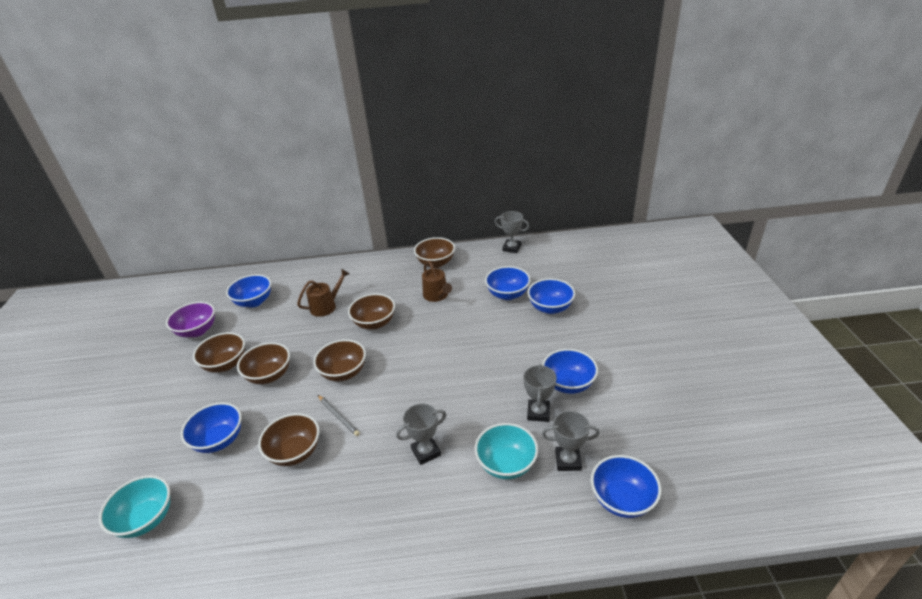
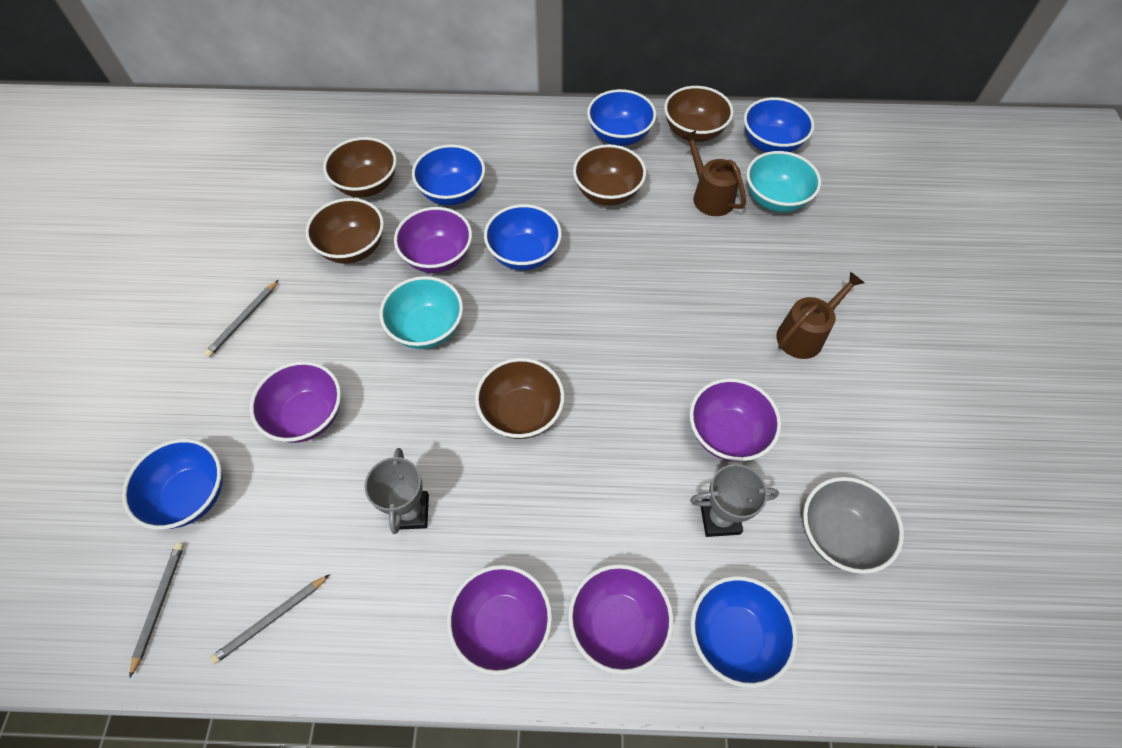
brown bowl: 6 -> 5
grey bowl: 0 -> 1
grey pencil: 1 -> 3
grey trophy: 4 -> 2
purple bowl: 1 -> 5

